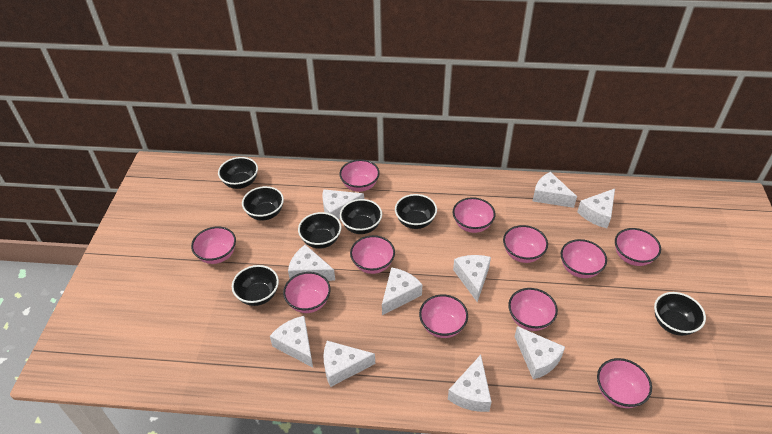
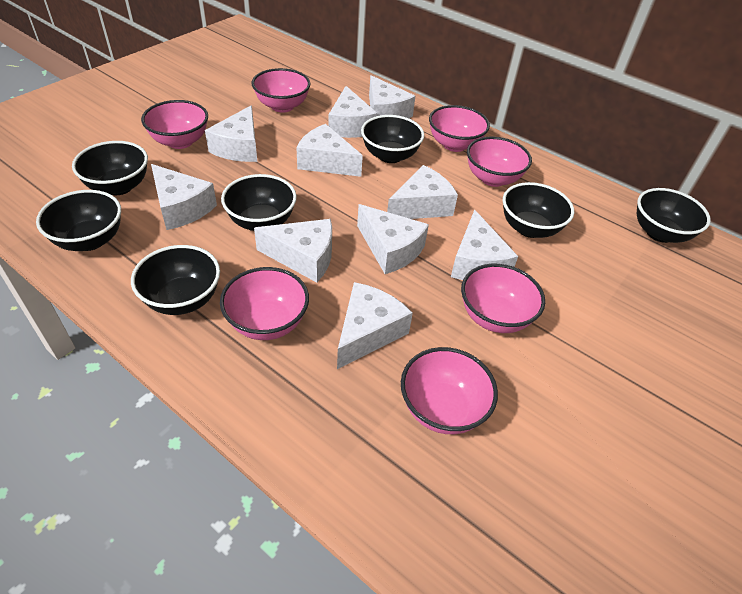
pink bowl: 11 -> 7

